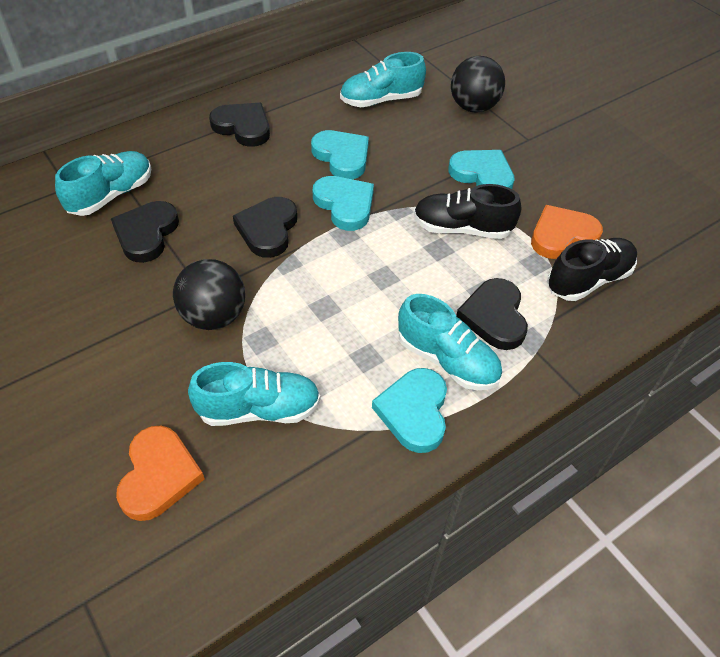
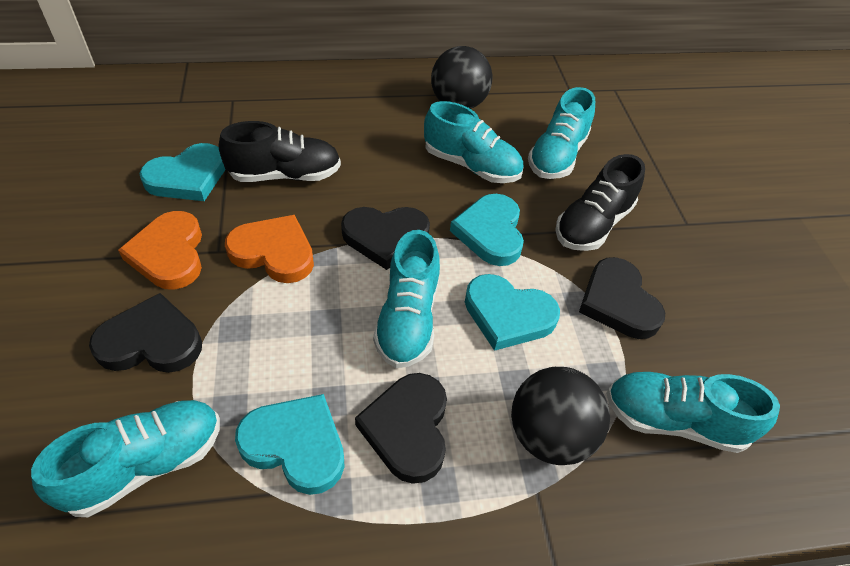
turquoise shoe: 4 -> 5

